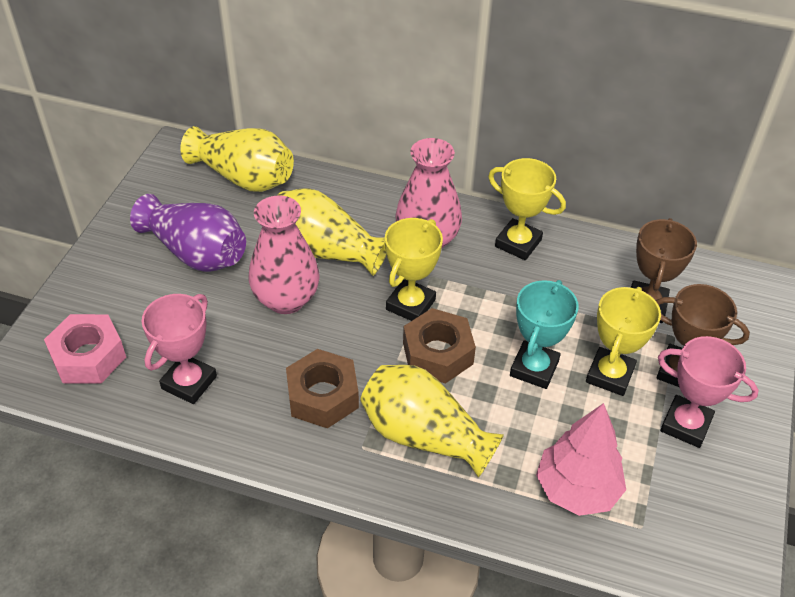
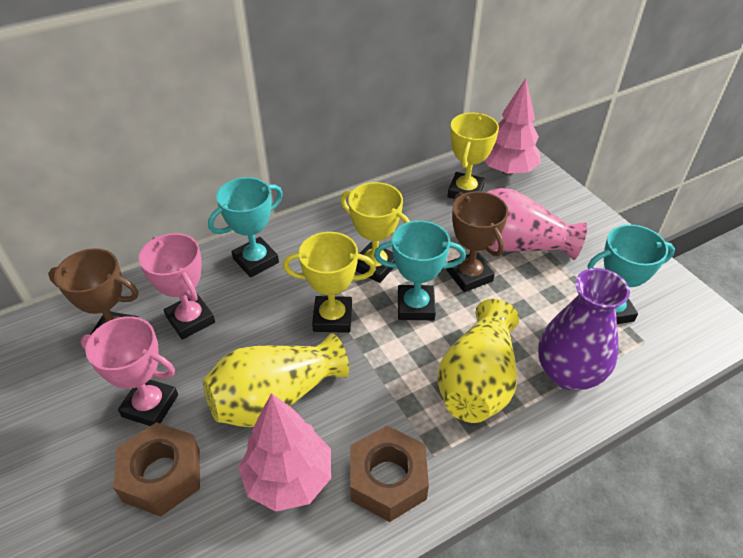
pink nut: 1 -> 0
pink tree: 1 -> 2
pink vase: 2 -> 1
turquoise trophy: 1 -> 3
yellow vase: 3 -> 2

